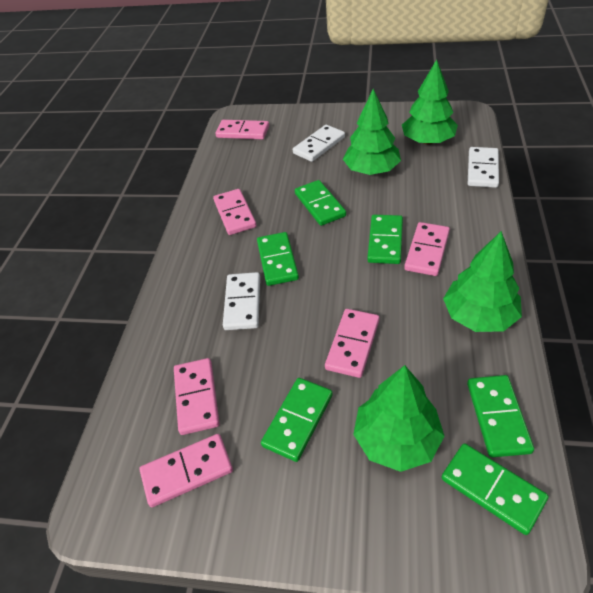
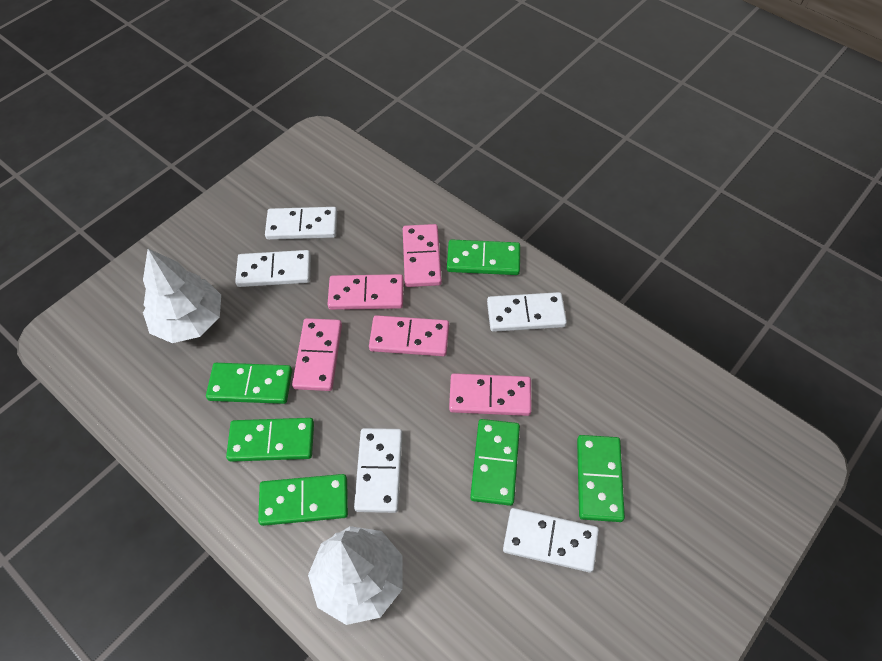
green tree: 4 -> 0
pink domino: 6 -> 5
white domino: 3 -> 5
white tree: 0 -> 2

